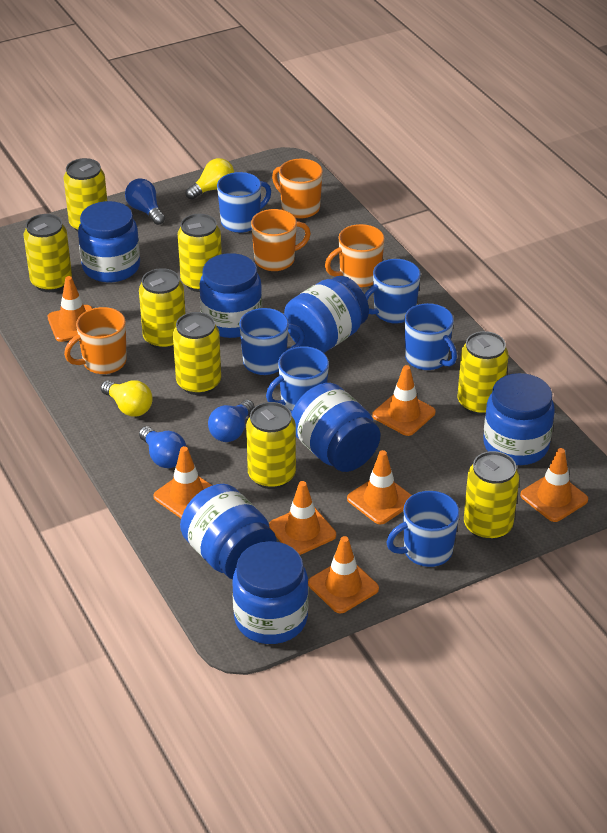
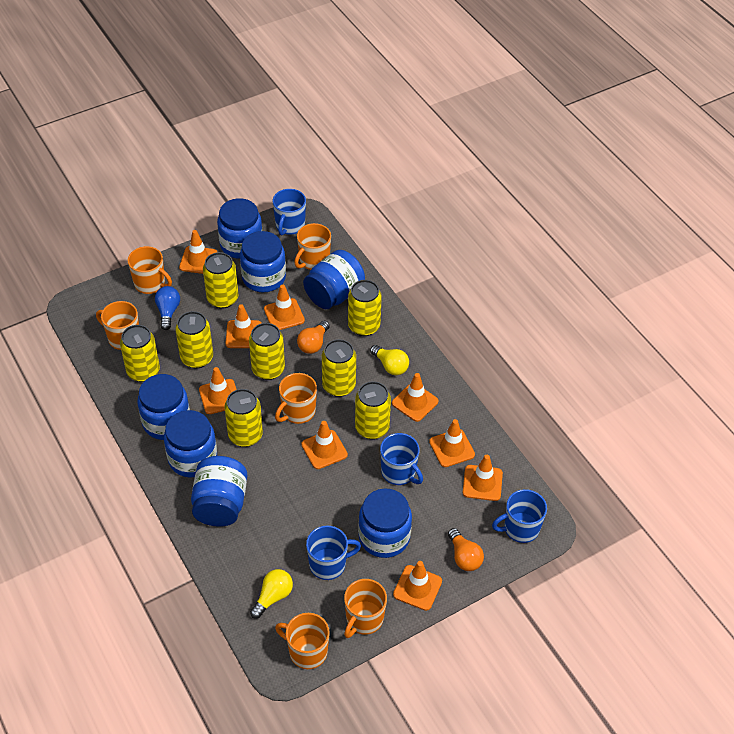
blue light bulb: 3 -> 1
blue mug: 6 -> 4
orange light bulb: 0 -> 2
orange mug: 4 -> 6
orange traffic cone: 7 -> 9

